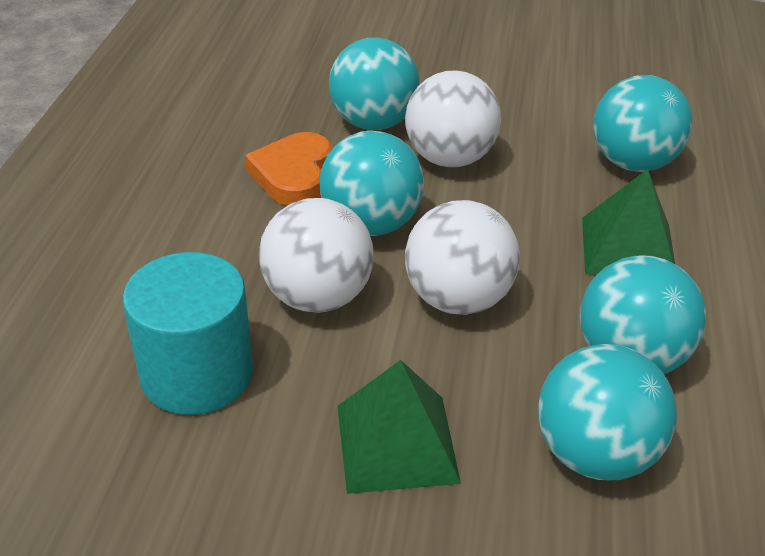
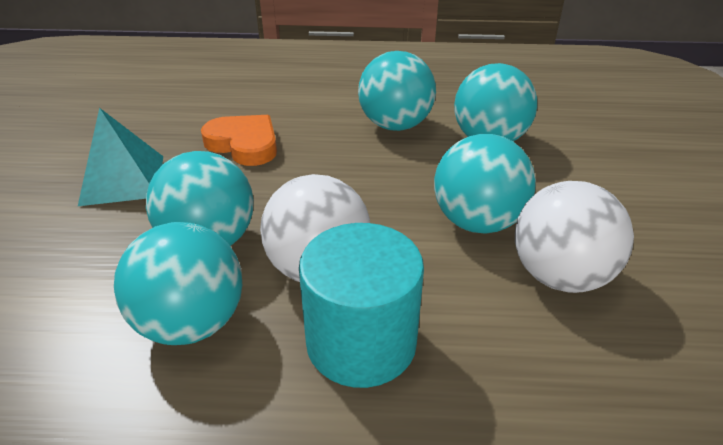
green pyramid: 2 -> 0
turquoise pyramid: 0 -> 1
white ball: 3 -> 2

